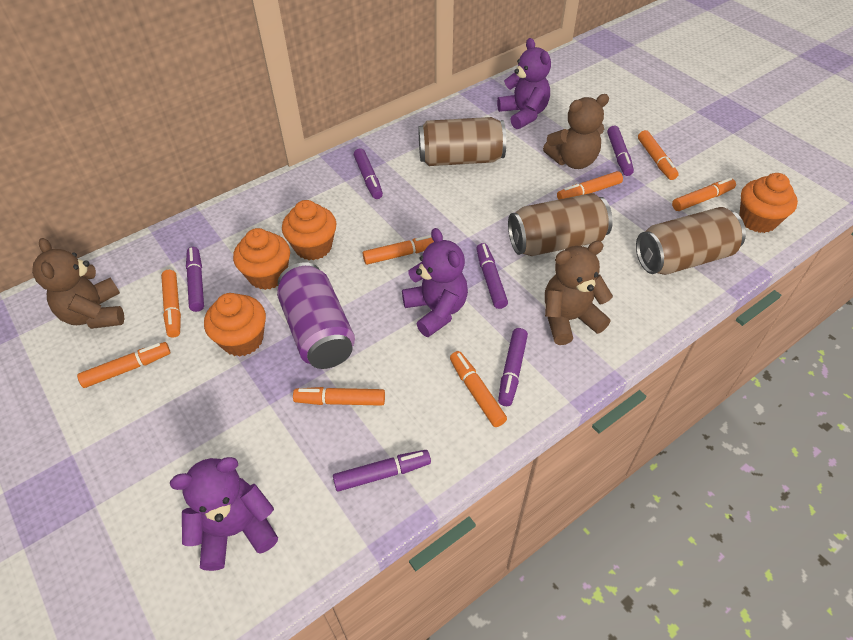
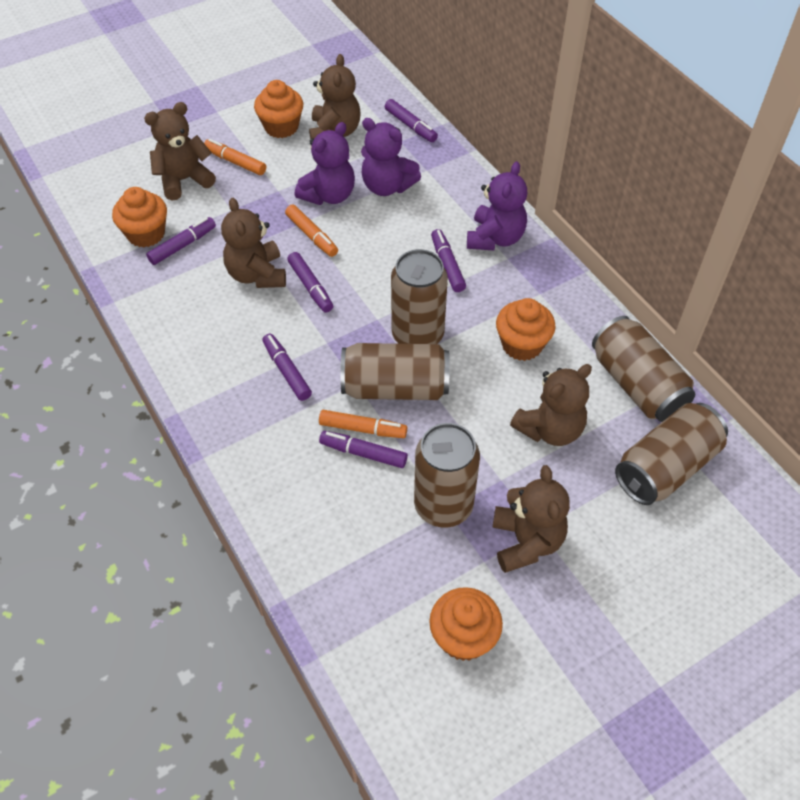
brown can: 3 -> 5
brown teddy bear: 3 -> 5
orange marker: 8 -> 3
purple can: 1 -> 0

